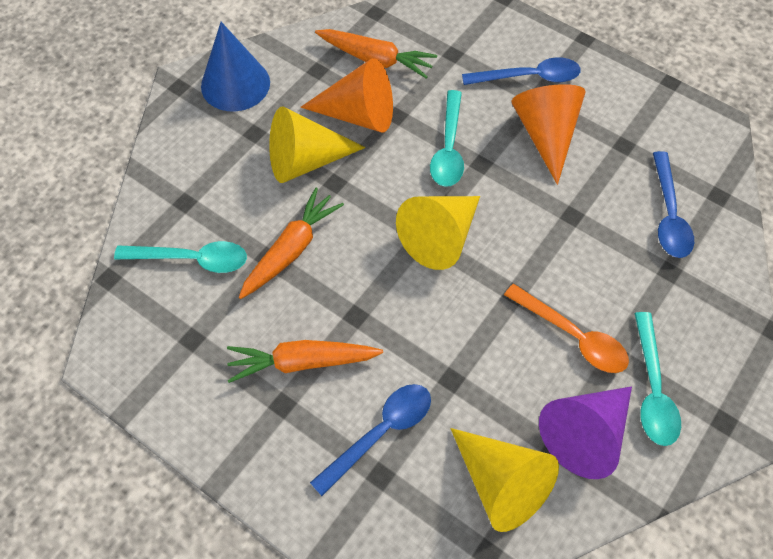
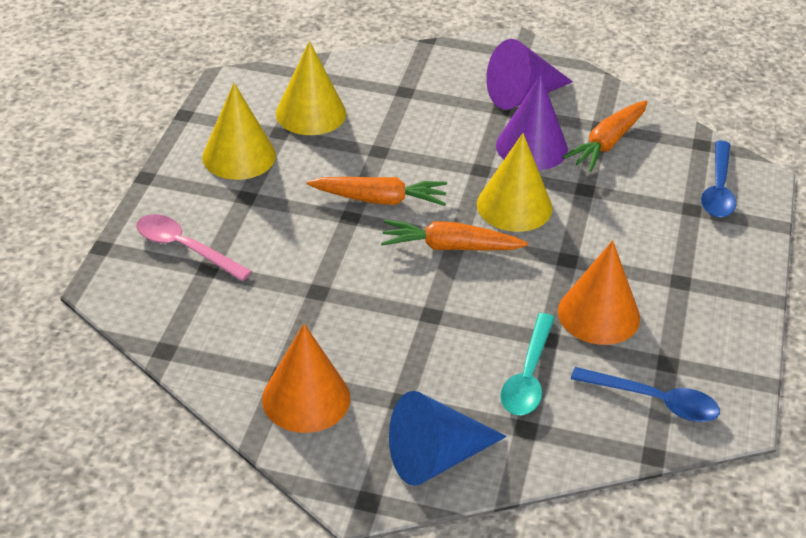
blue spoon: 3 -> 2
orange spoon: 1 -> 0
pink spoon: 0 -> 1
purple cone: 1 -> 2
turquoise spoon: 3 -> 1

